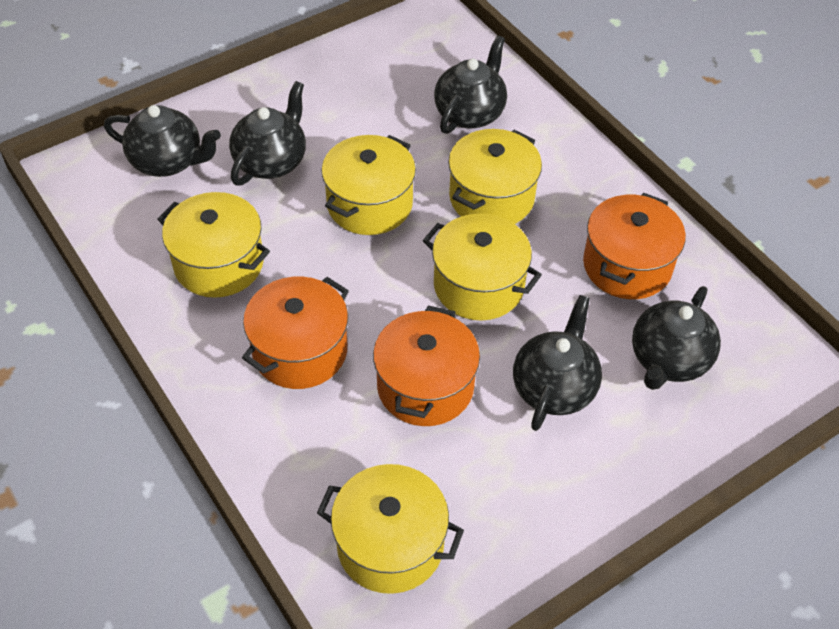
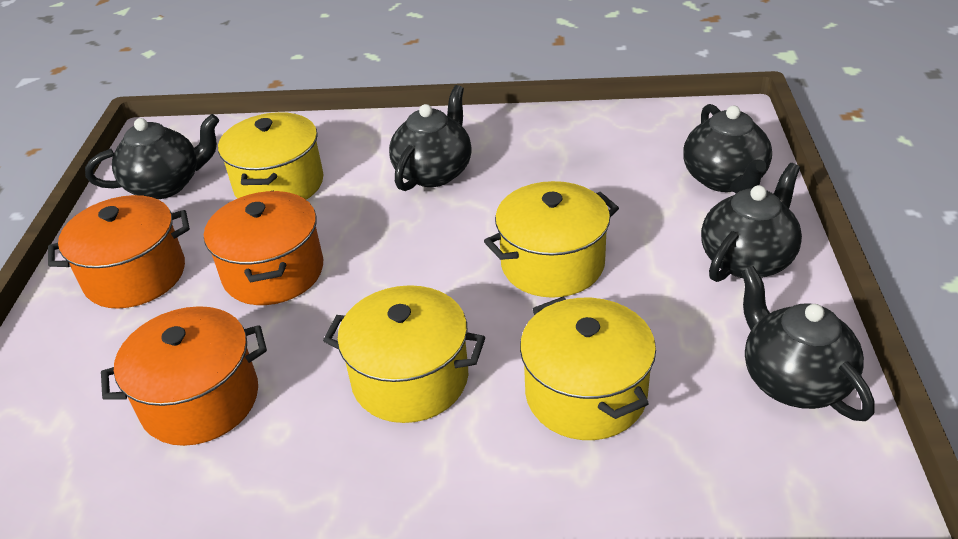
yellow pot: 5 -> 4

